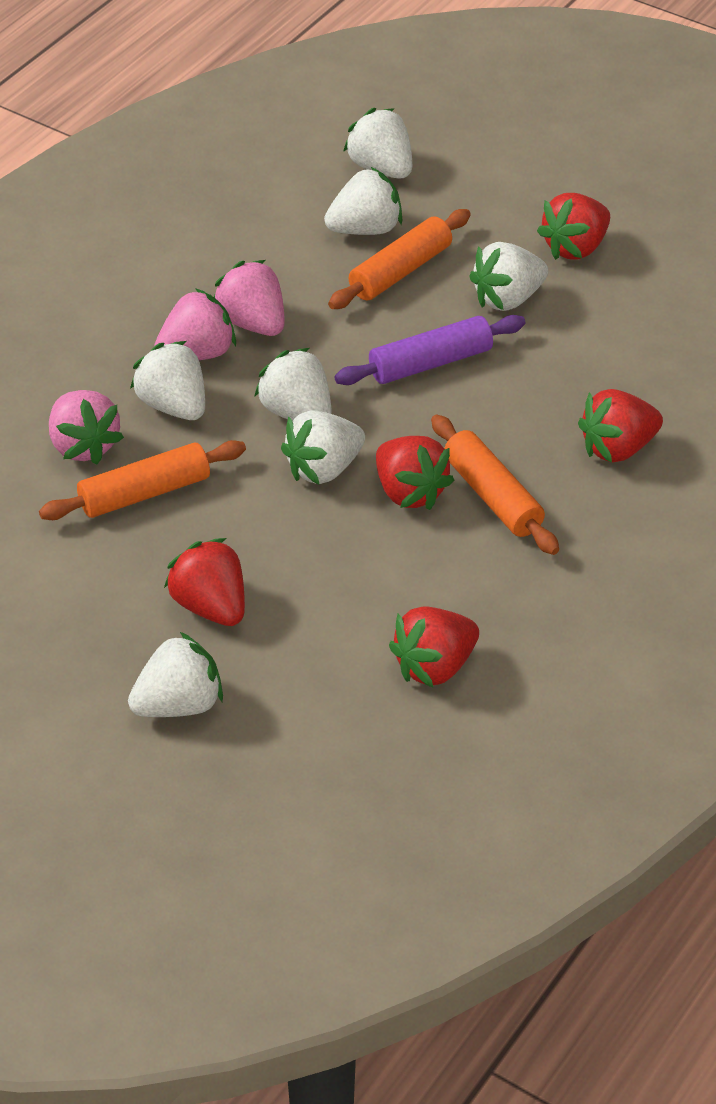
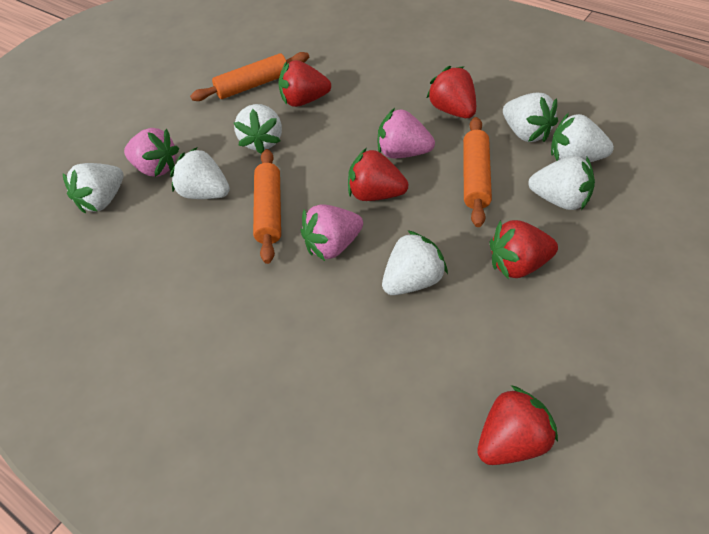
purple rolling pin: 1 -> 0

